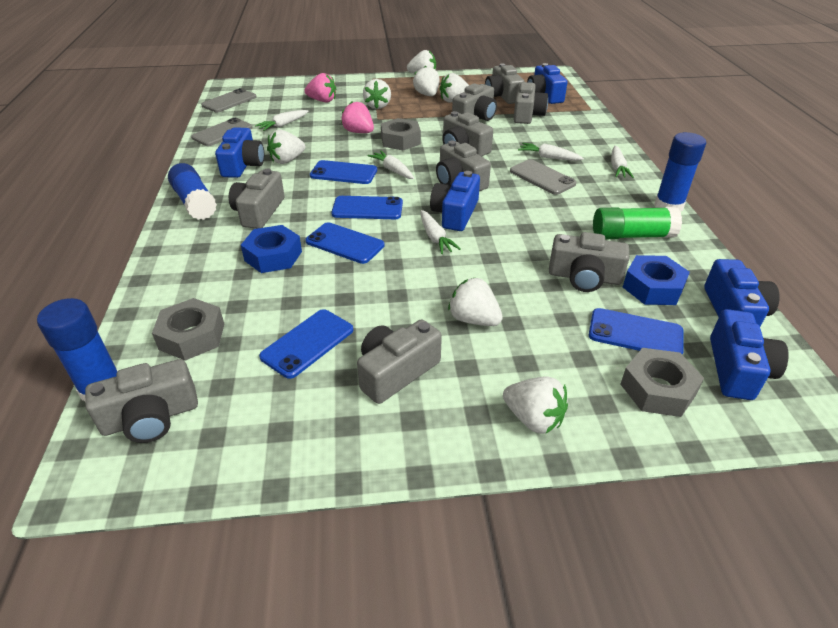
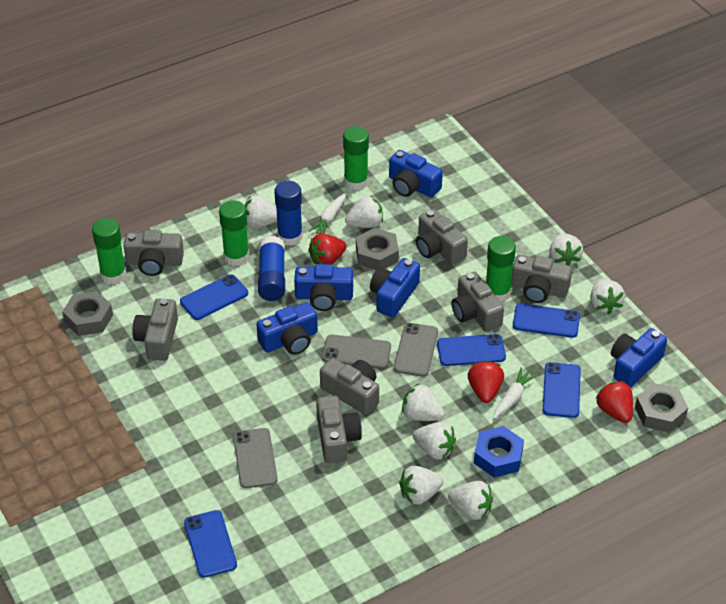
blue glue stick: 3 -> 2
blue nut: 2 -> 1
green glue stick: 1 -> 4
grey camera: 9 -> 7
pink strawberry: 2 -> 0
red strawberry: 0 -> 3
white carrot: 5 -> 2
white strawberry: 7 -> 8

